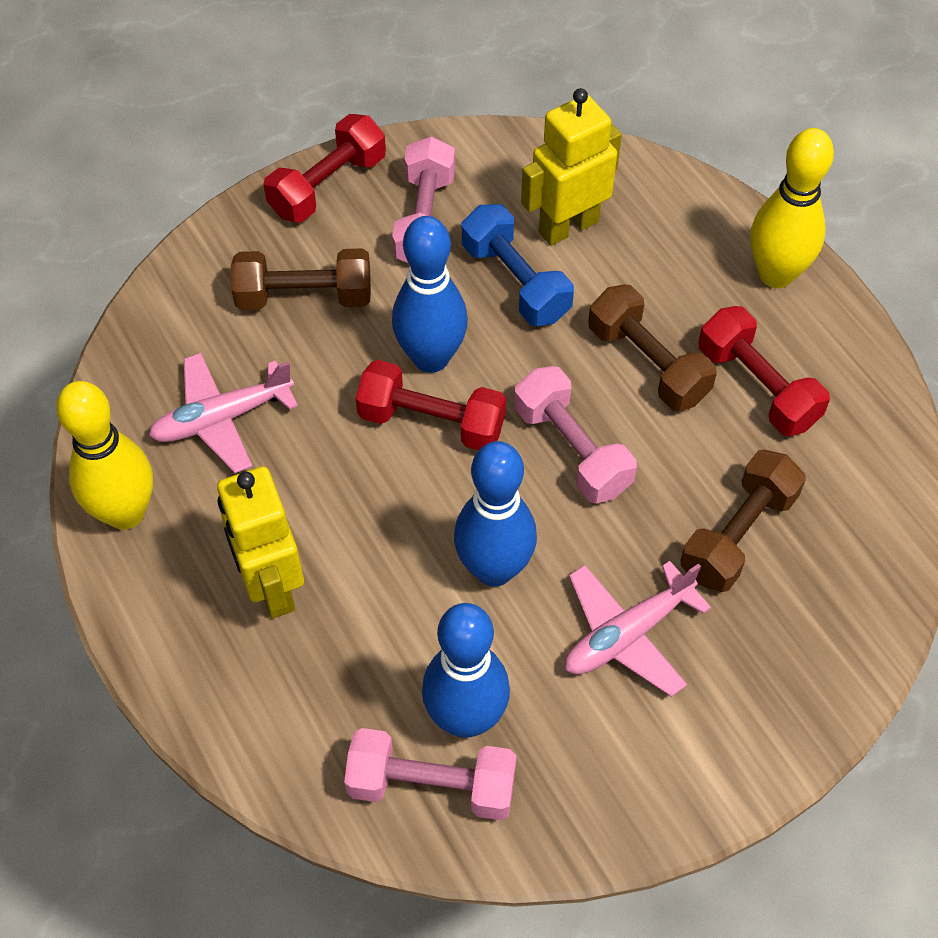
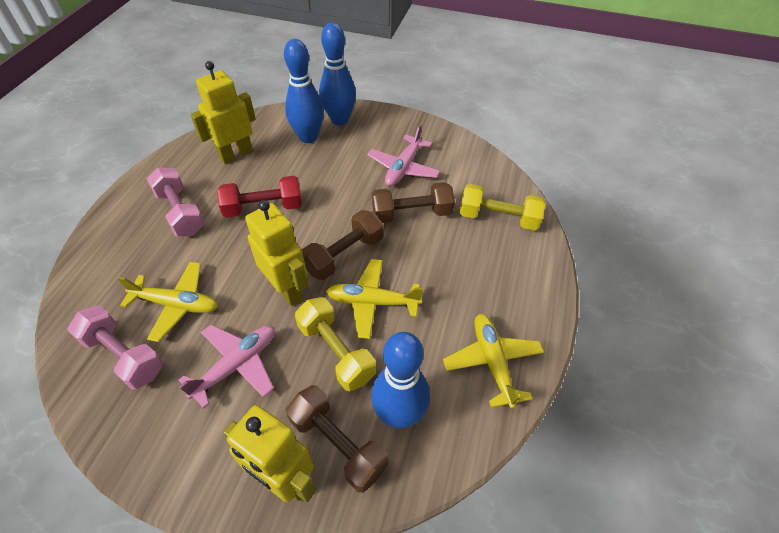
blue dumbbell: 1 -> 0
pink dumbbell: 3 -> 2
red dumbbell: 3 -> 1
yellow bowling pin: 2 -> 0
yellow dumbbell: 0 -> 2
yellow plane: 0 -> 3
yellow robot: 2 -> 3

